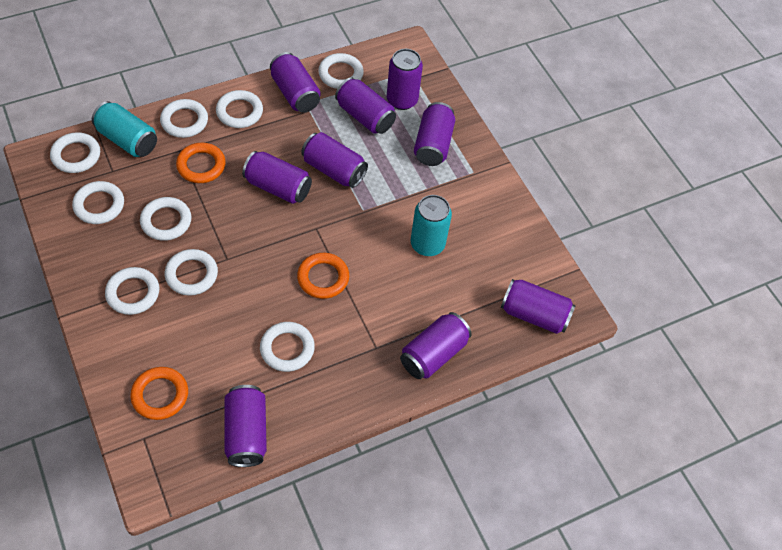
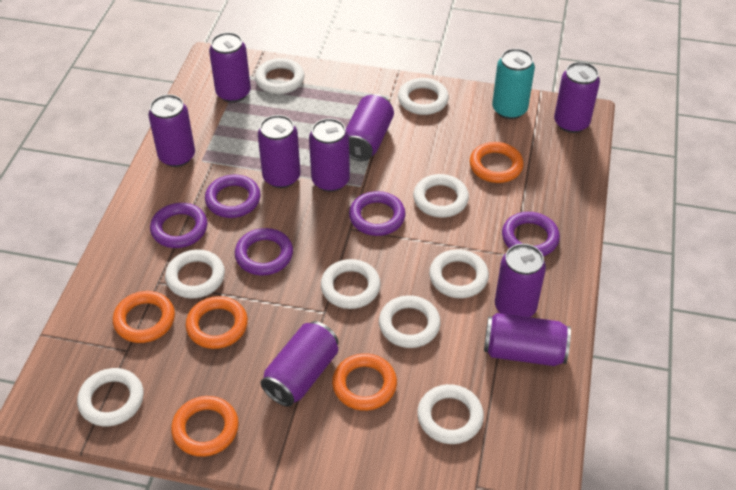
orange ring: 3 -> 5
purple ring: 0 -> 5
turquoise can: 2 -> 1

